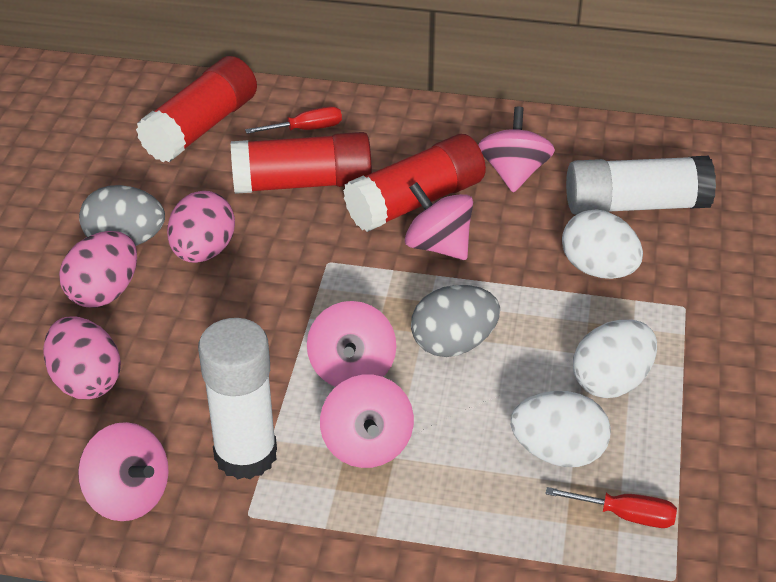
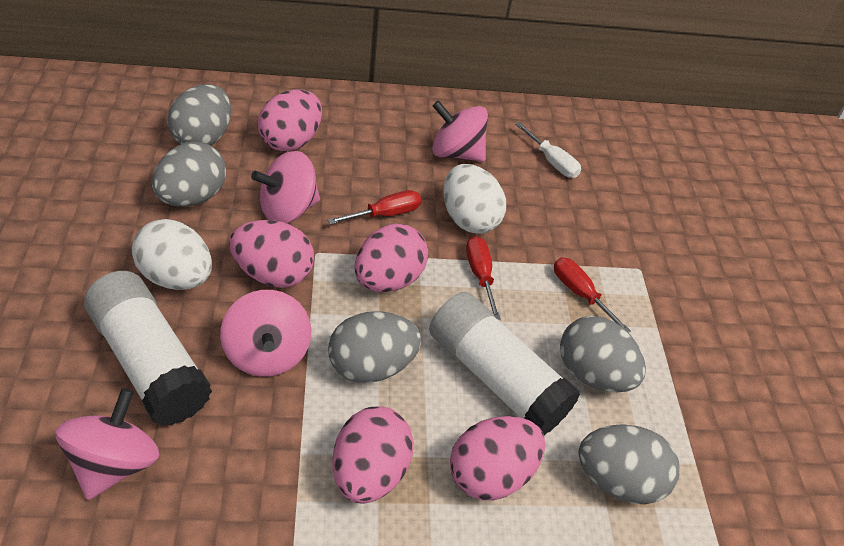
grey egg: 2 -> 5
pink egg: 3 -> 5
pink spinning top: 5 -> 4
red glue stick: 3 -> 0
red screwdriver: 2 -> 3
white egg: 3 -> 2
white screwdriver: 0 -> 1

